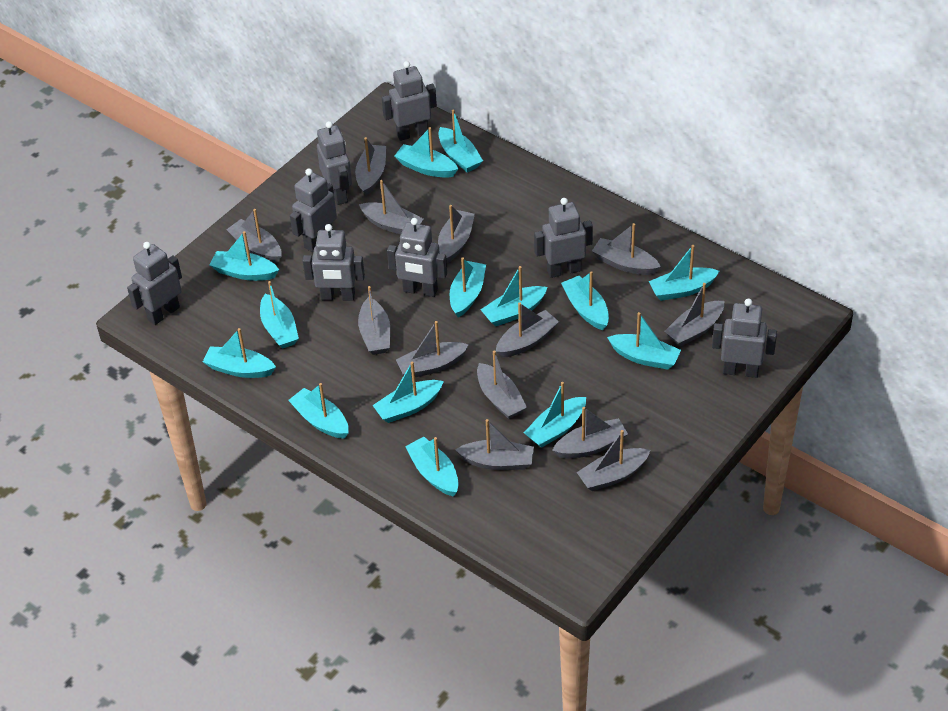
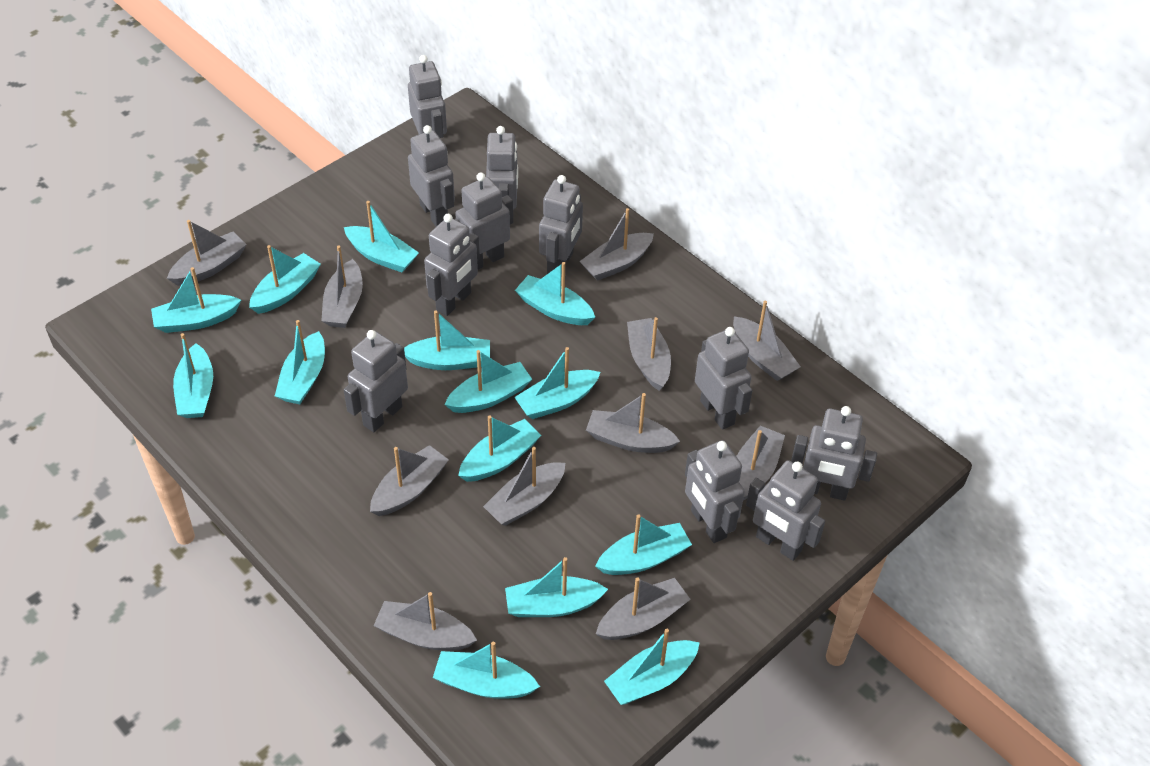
grey boat: 13 -> 11
grey robot: 8 -> 11

